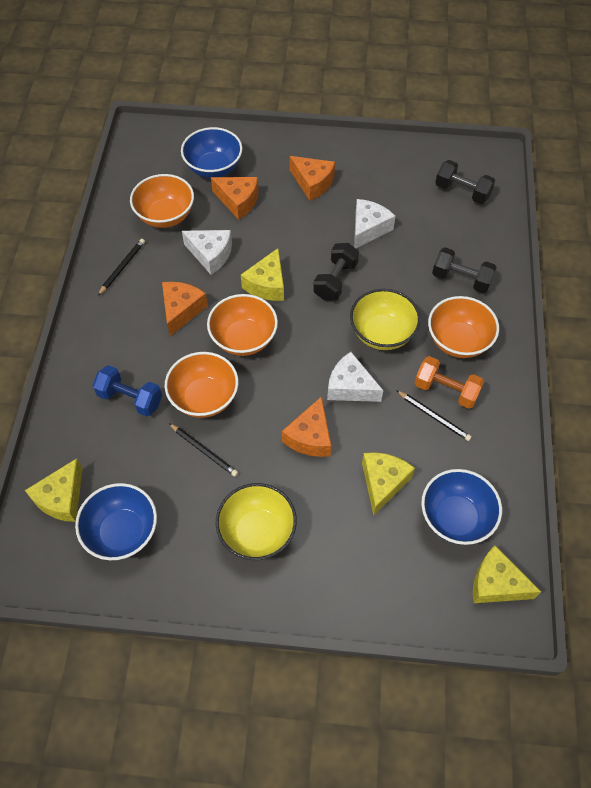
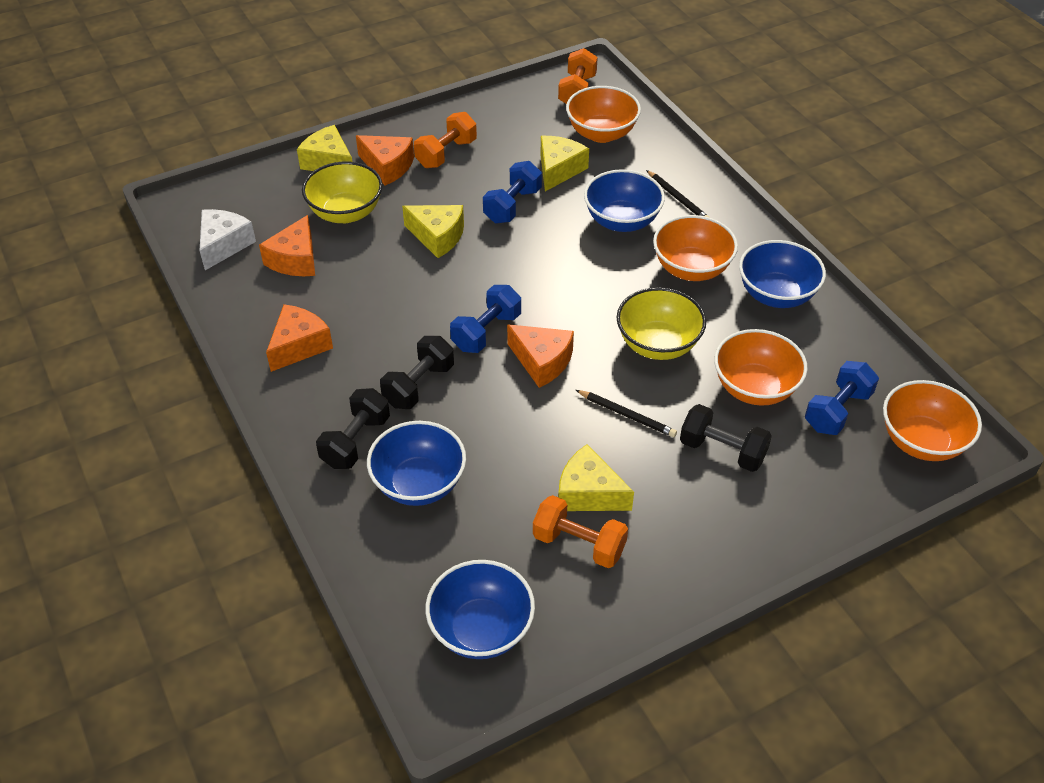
black pencil: 3 -> 2
blue bowl: 3 -> 4
blue dumbbell: 1 -> 3
orange dumbbell: 1 -> 3
white cheese: 3 -> 1

